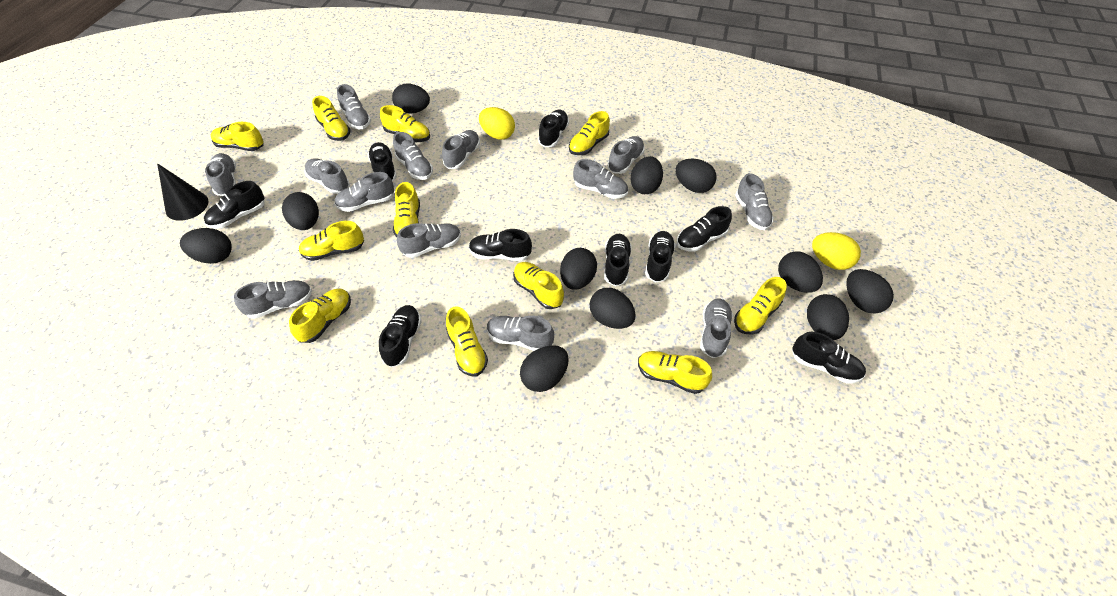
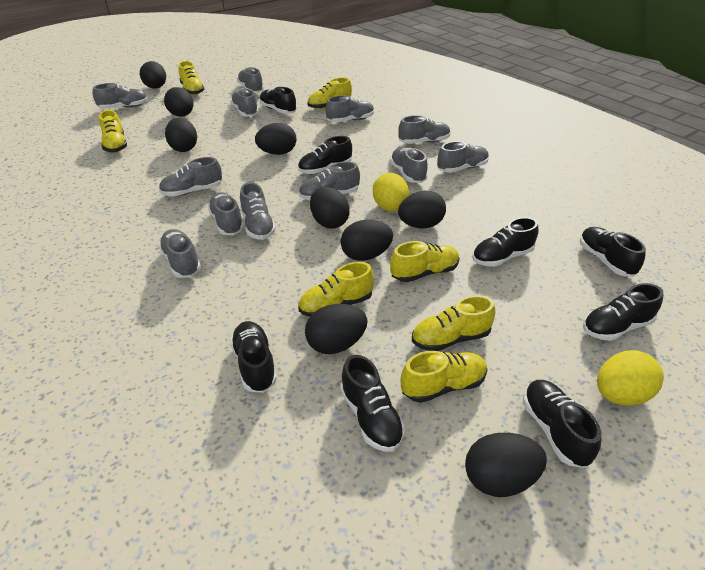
black cone: 1 -> 0
black egg: 11 -> 9
black shoe: 9 -> 8
grey shoe: 13 -> 12
yellow shoe: 11 -> 7

